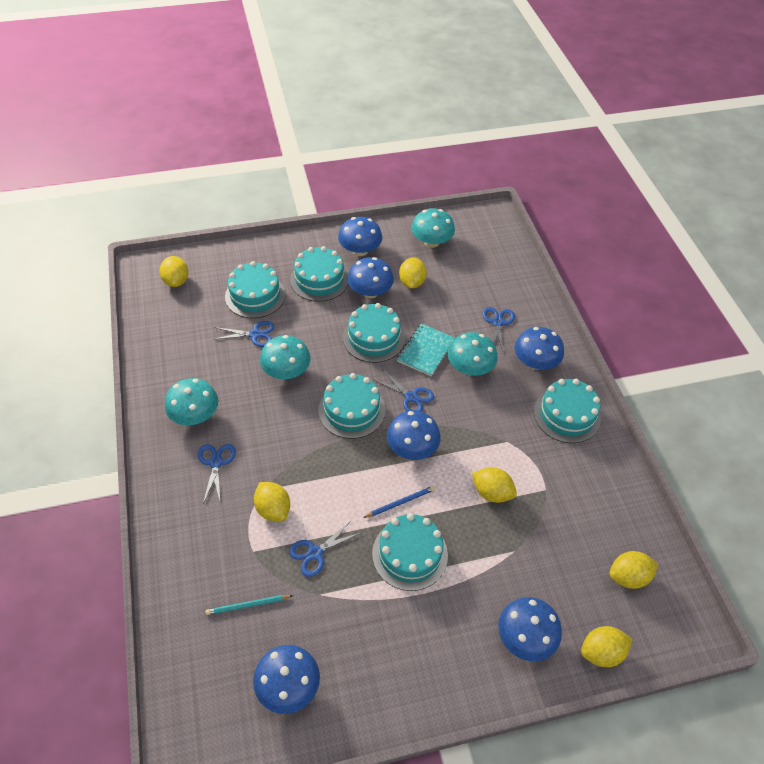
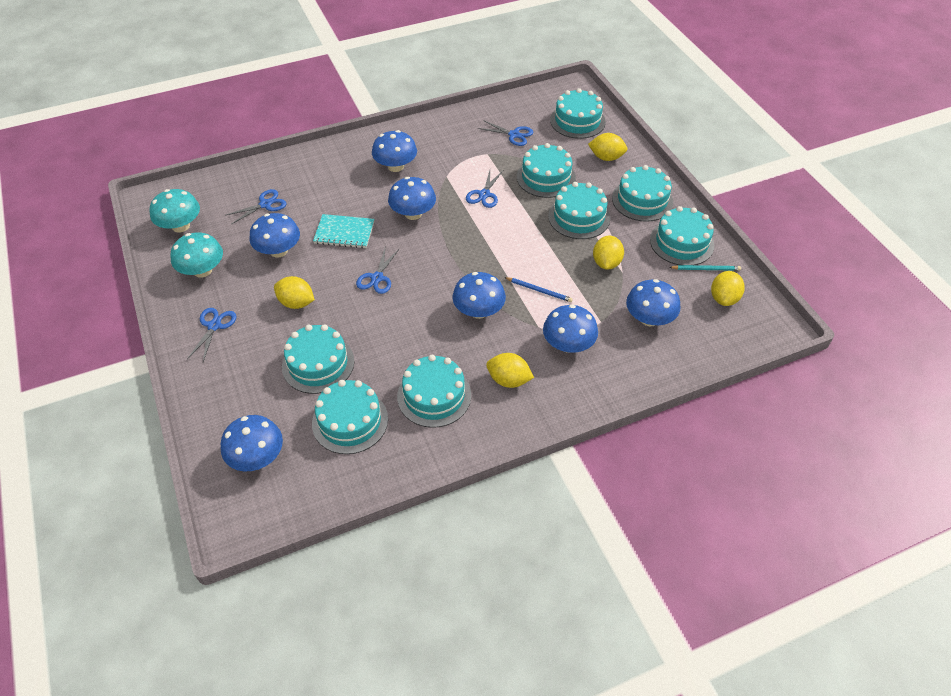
blue mushroom: 6 -> 7
turquoise cake: 6 -> 8
turquoise mushroom: 4 -> 2
yellow lemon: 6 -> 5

